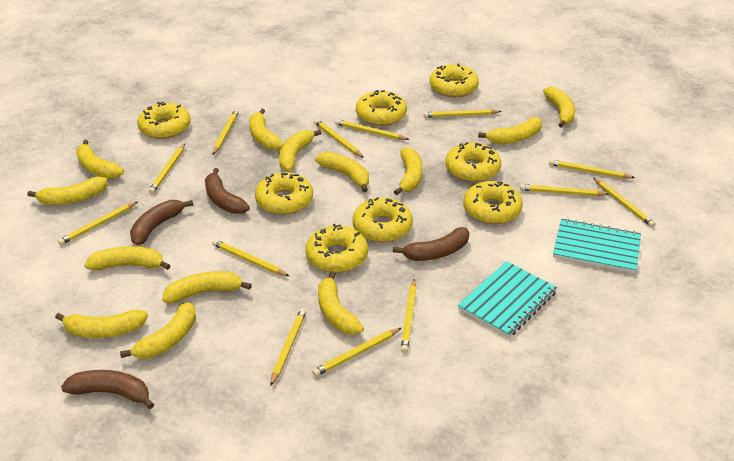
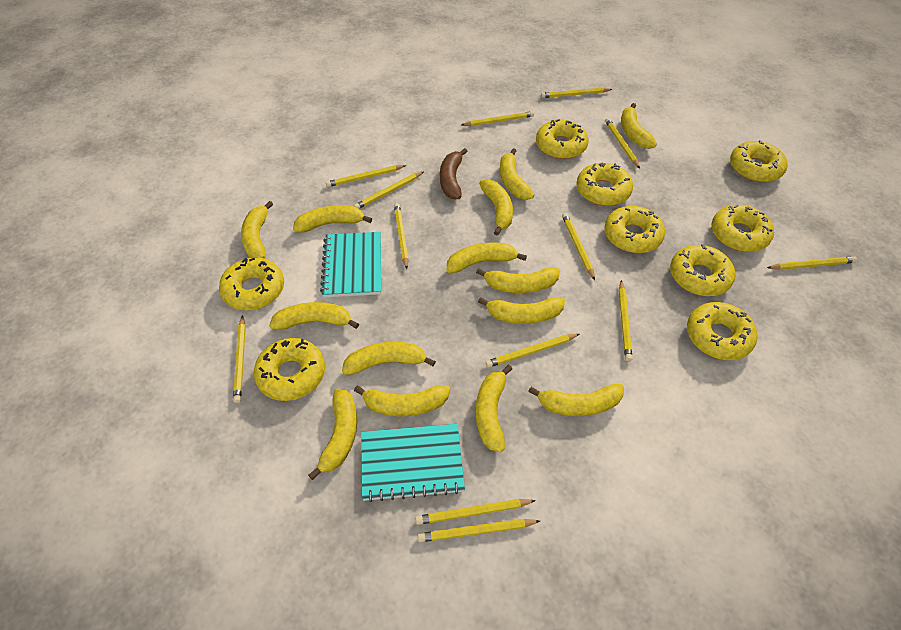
brown banana: 4 -> 1
yellow banana: 13 -> 14
yellow donut: 8 -> 9

